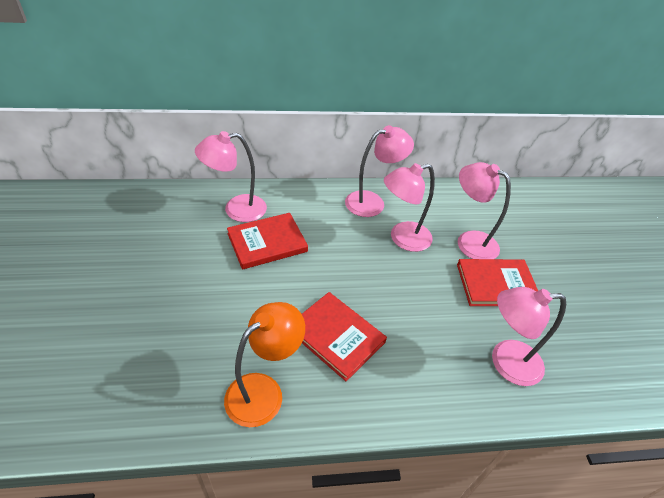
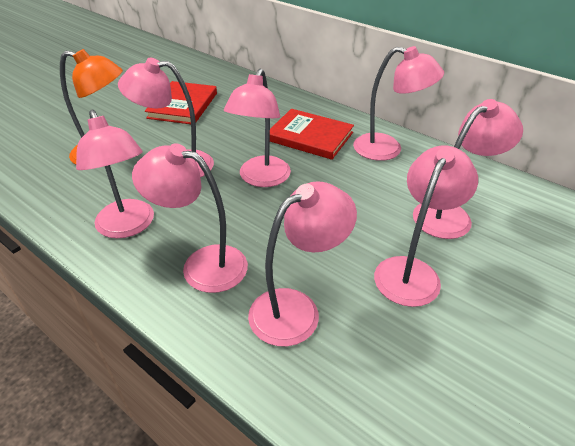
pink lamp: 5 -> 8
red book: 3 -> 2

